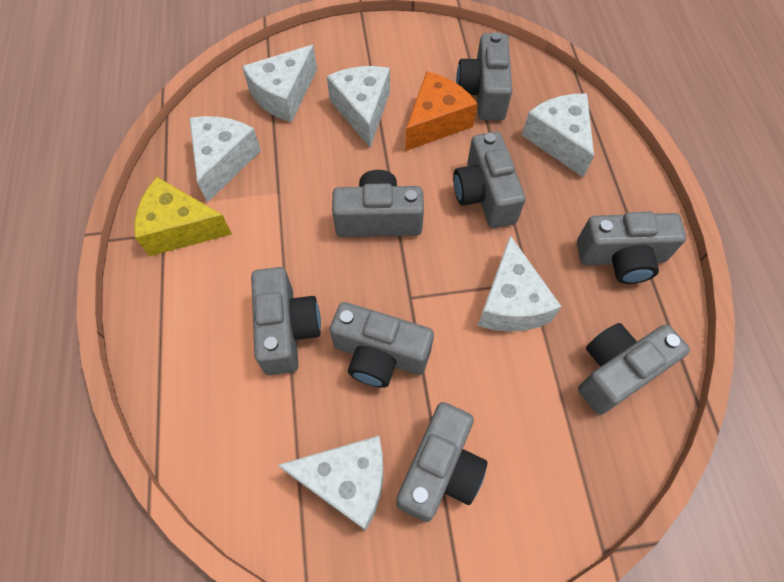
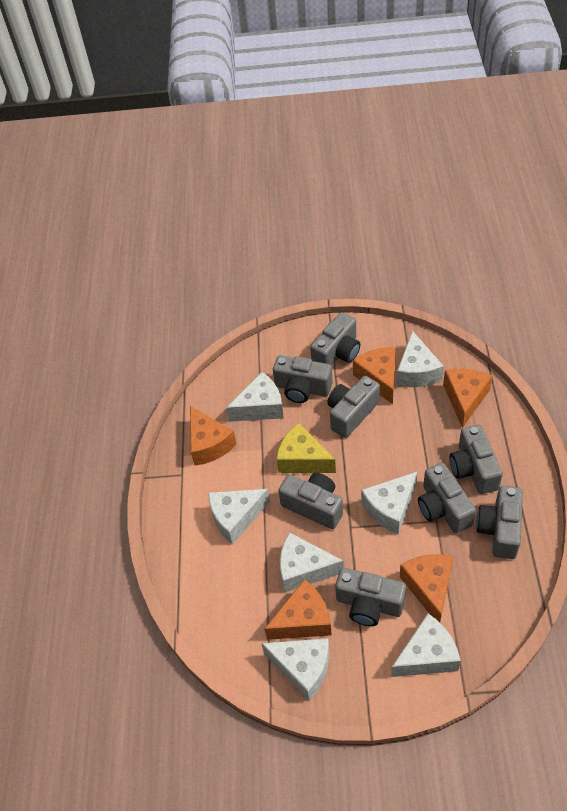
orange cheese: 1 -> 5
white cheese: 6 -> 7

